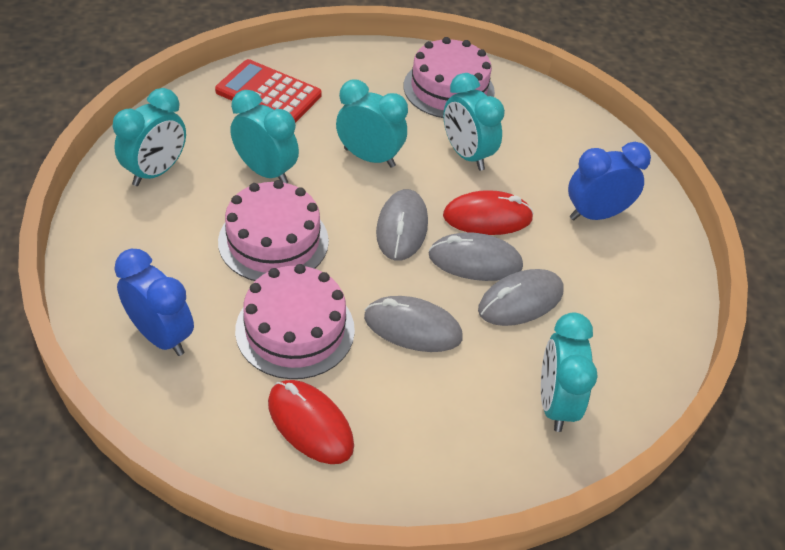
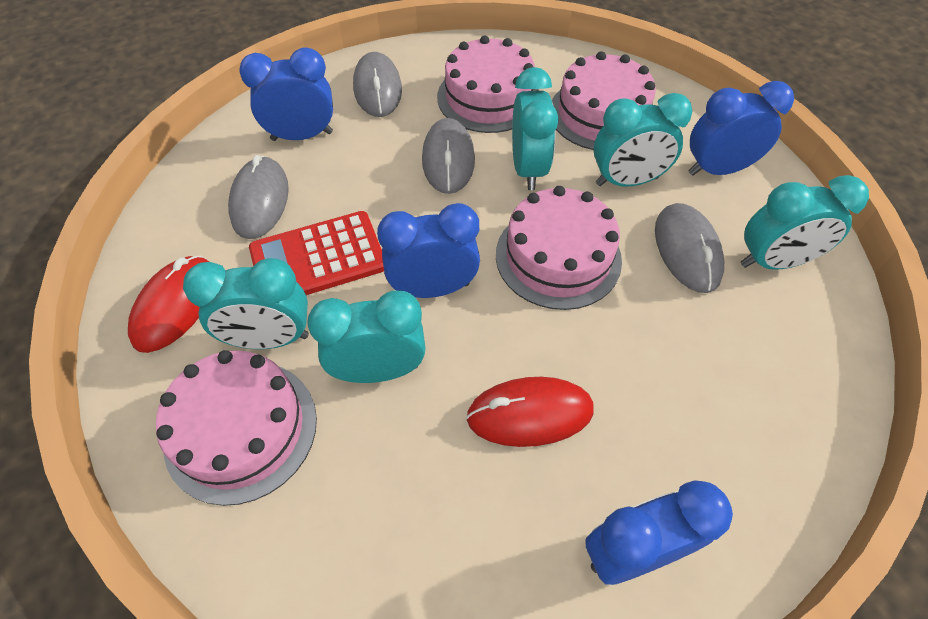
blue clock: 2 -> 4
pink cake: 3 -> 4

